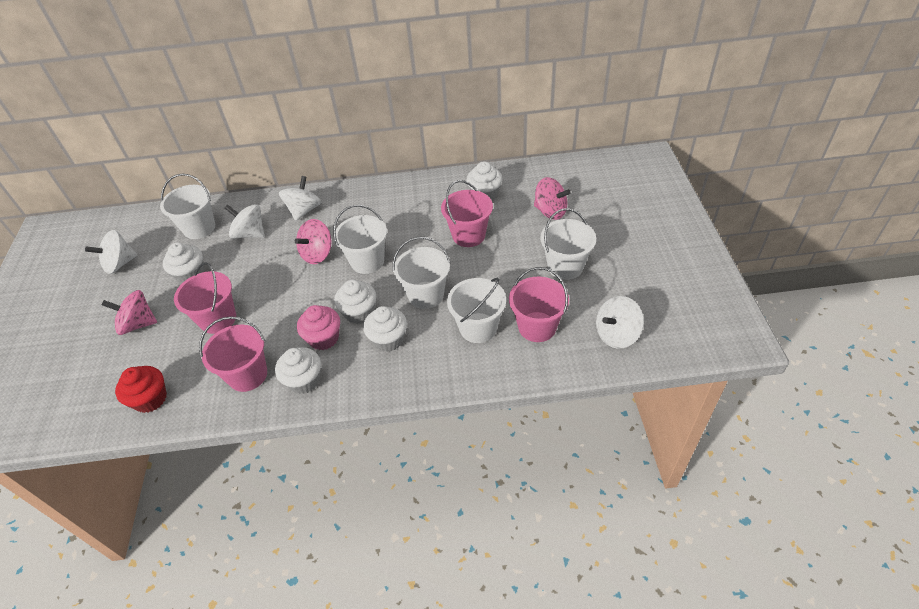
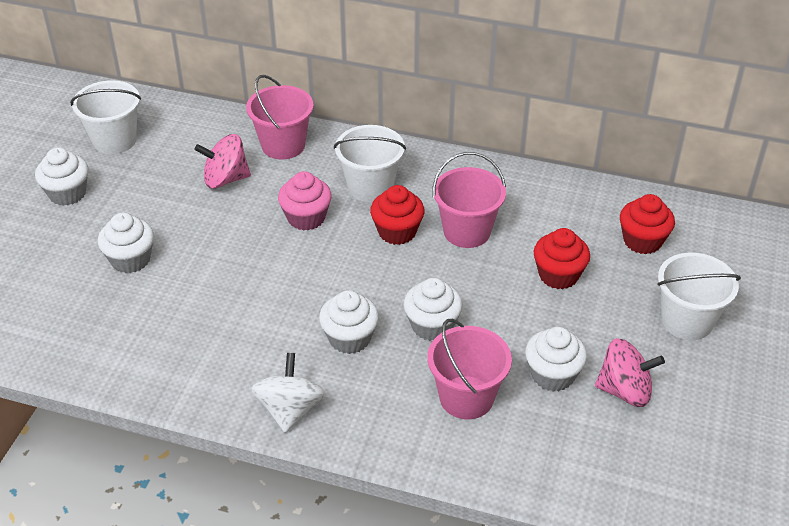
pink bucket: 4 -> 3
pink spinning top: 3 -> 2
red cupcake: 1 -> 3
white bucket: 5 -> 3
white spinning top: 4 -> 1

